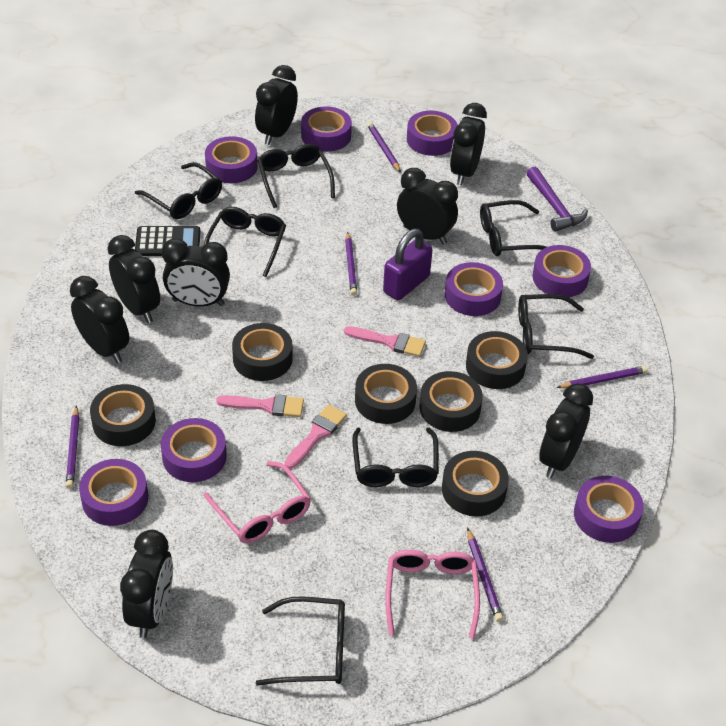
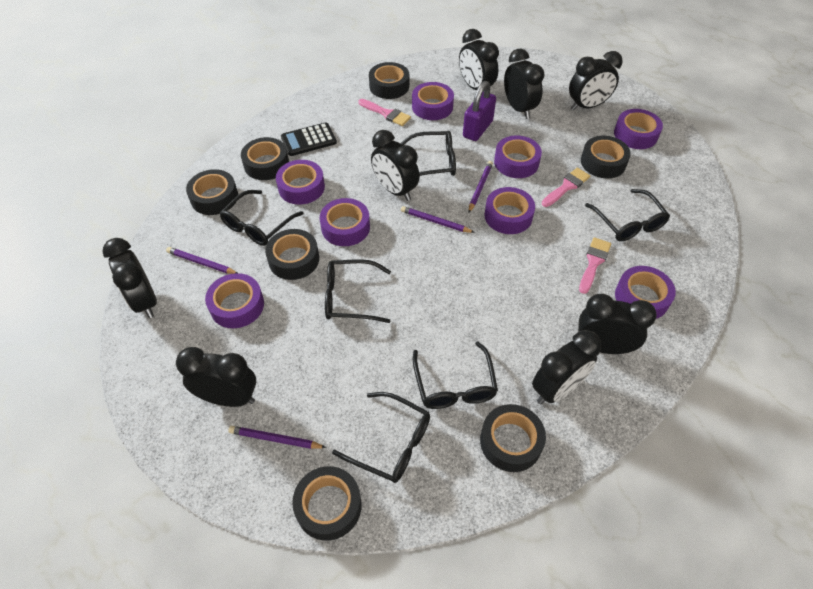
black glasses: 7 -> 6
black tape: 6 -> 7
pink glasses: 2 -> 0
purple hammer: 1 -> 0
purple pencil: 5 -> 4

